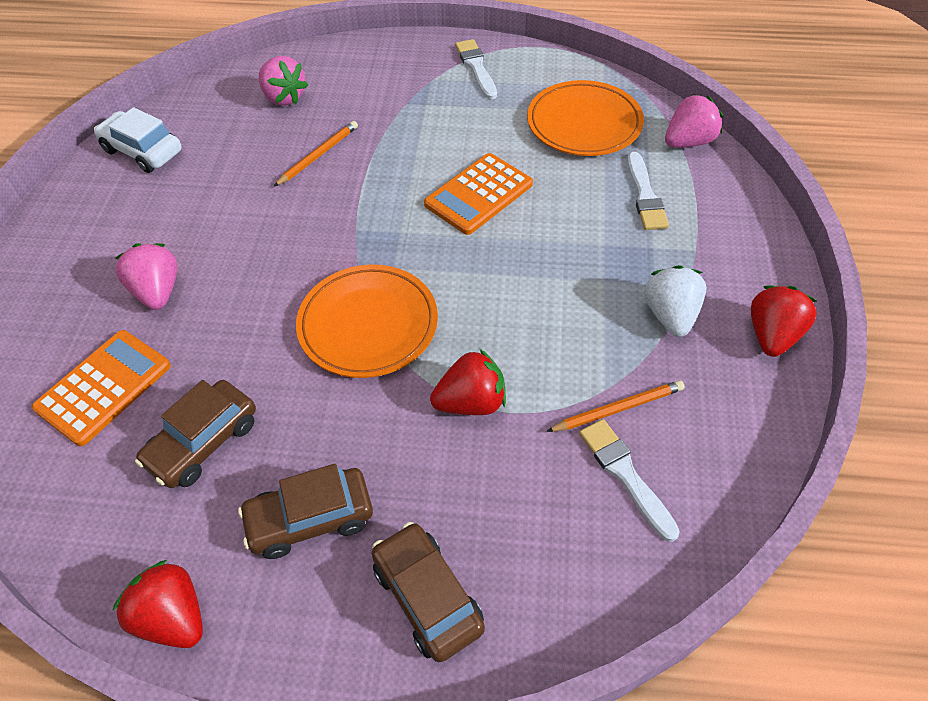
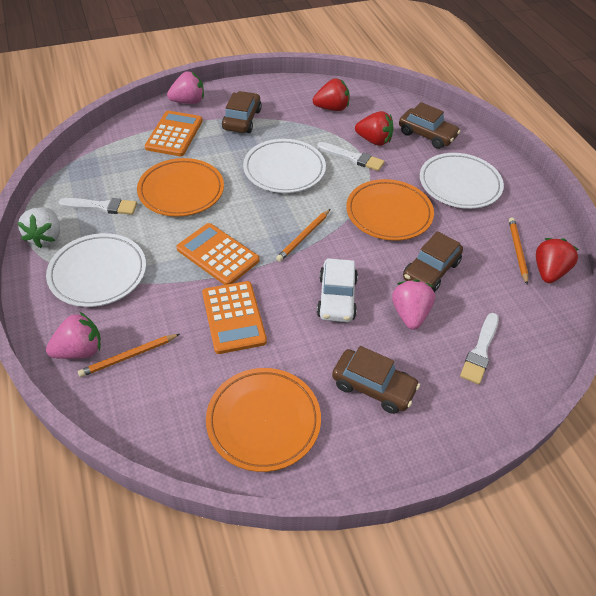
brown car: 3 -> 4
orange calculator: 2 -> 3
orange pencil: 2 -> 3
orange plate: 2 -> 3
white plate: 0 -> 3

